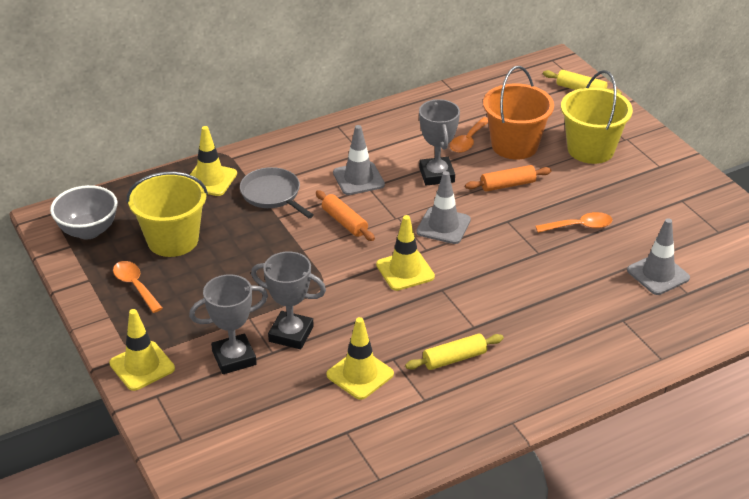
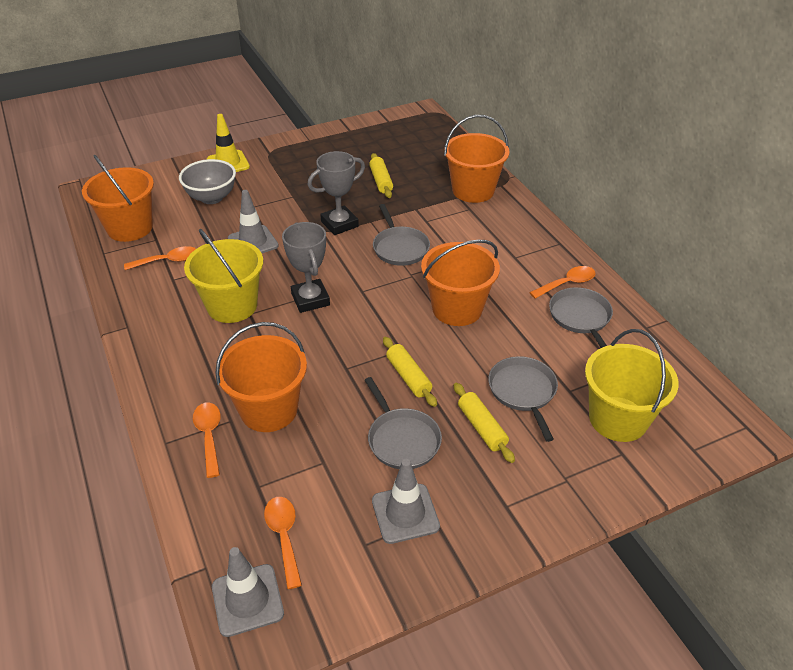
grey pan: 1 -> 4
grey trophy: 3 -> 2
orange bucket: 1 -> 4
orange rolling pin: 2 -> 0
orange spoon: 3 -> 4
yellow rolling pin: 2 -> 3
yellow traffic cone: 4 -> 1

